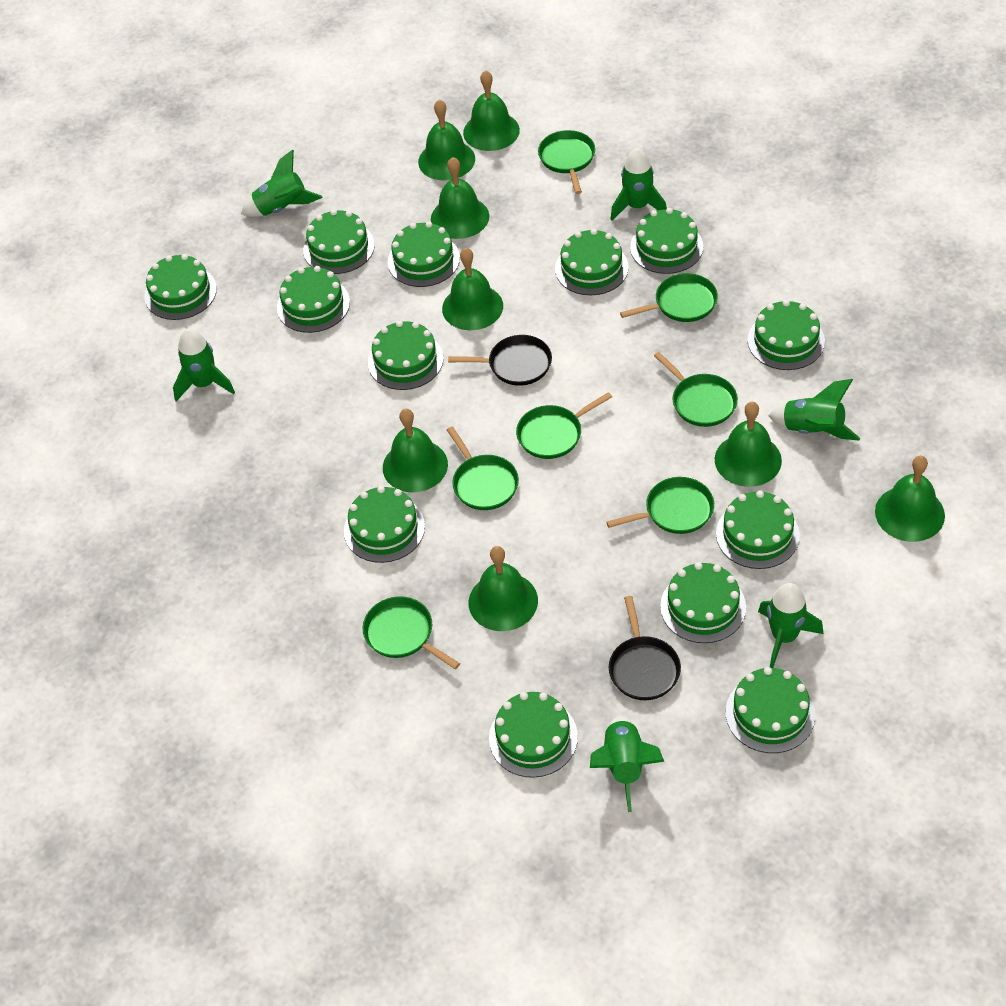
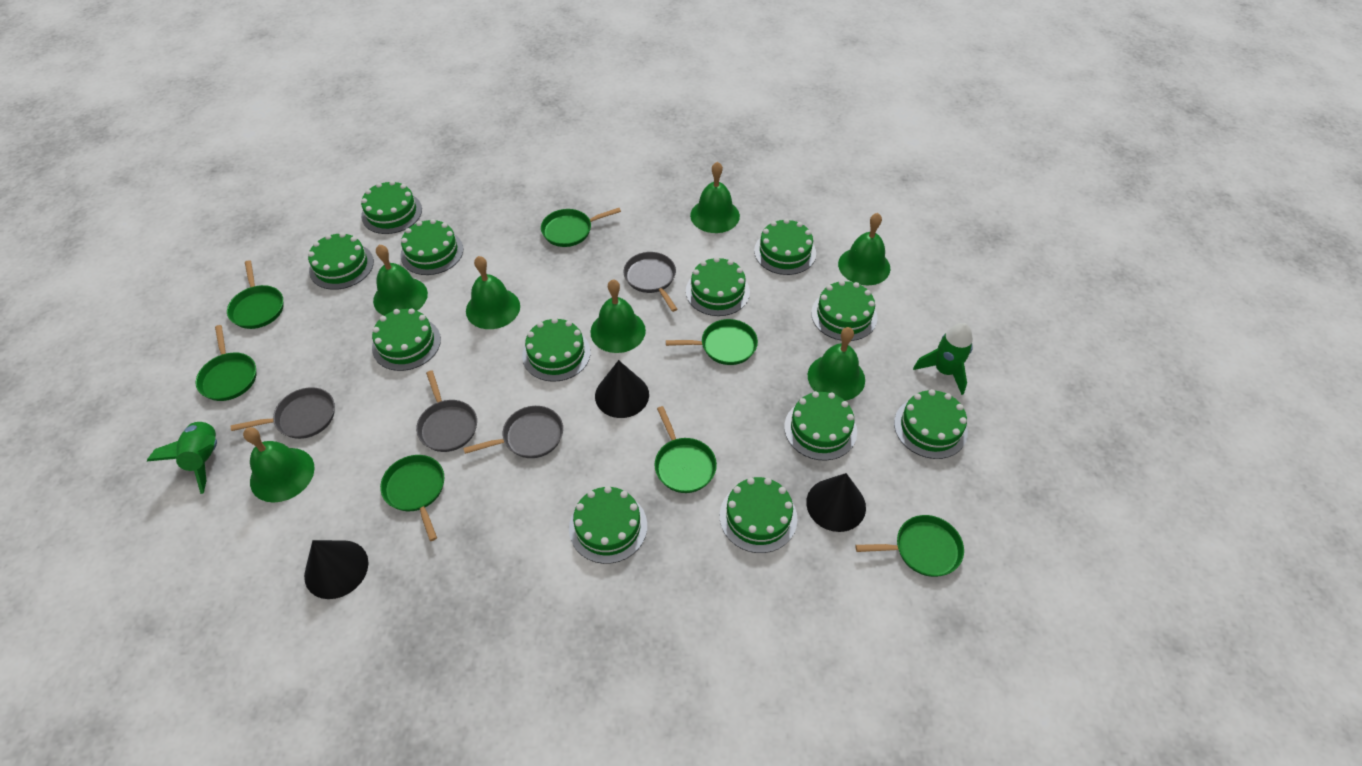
black cone: 0 -> 3
black pan: 2 -> 0
green bell: 8 -> 7
green cake: 13 -> 12
green rocket: 6 -> 2
grey pan: 0 -> 4

